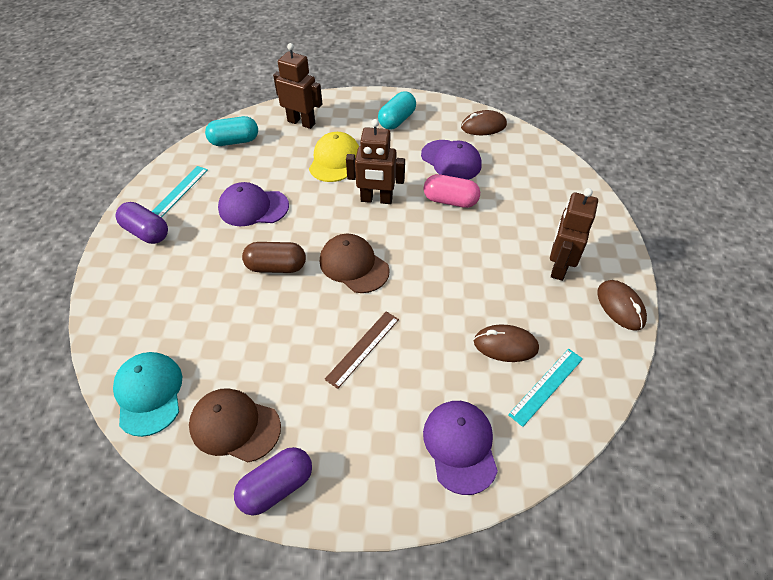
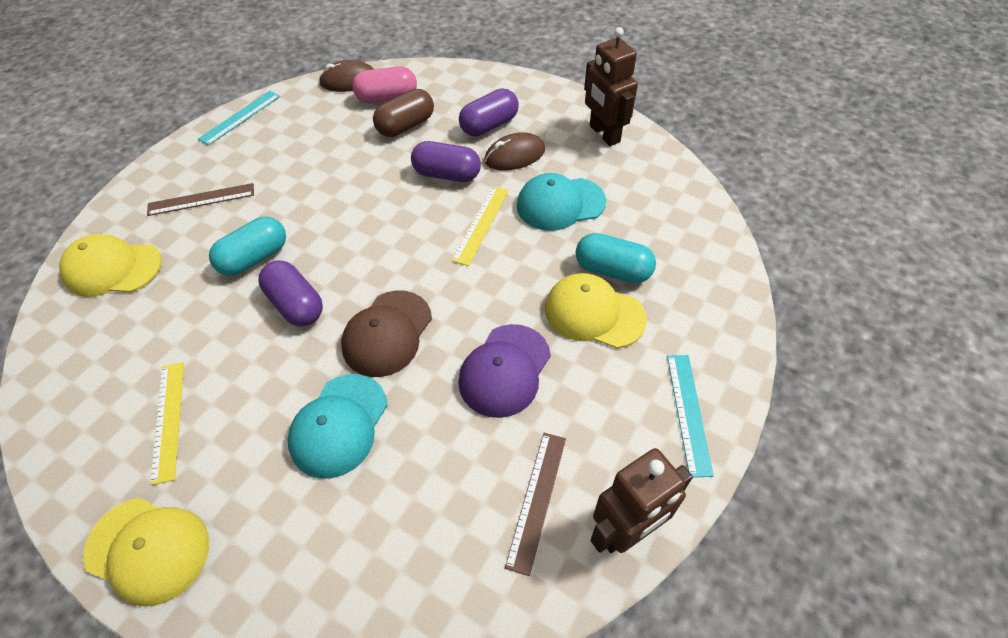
brown cap: 2 -> 1
brown mouse: 3 -> 2
brown robot: 3 -> 2
brown ruler: 1 -> 2
purple cap: 3 -> 1
purple capsule: 2 -> 3
turquoise cap: 1 -> 2
yellow cap: 1 -> 3
yellow ruler: 0 -> 2

